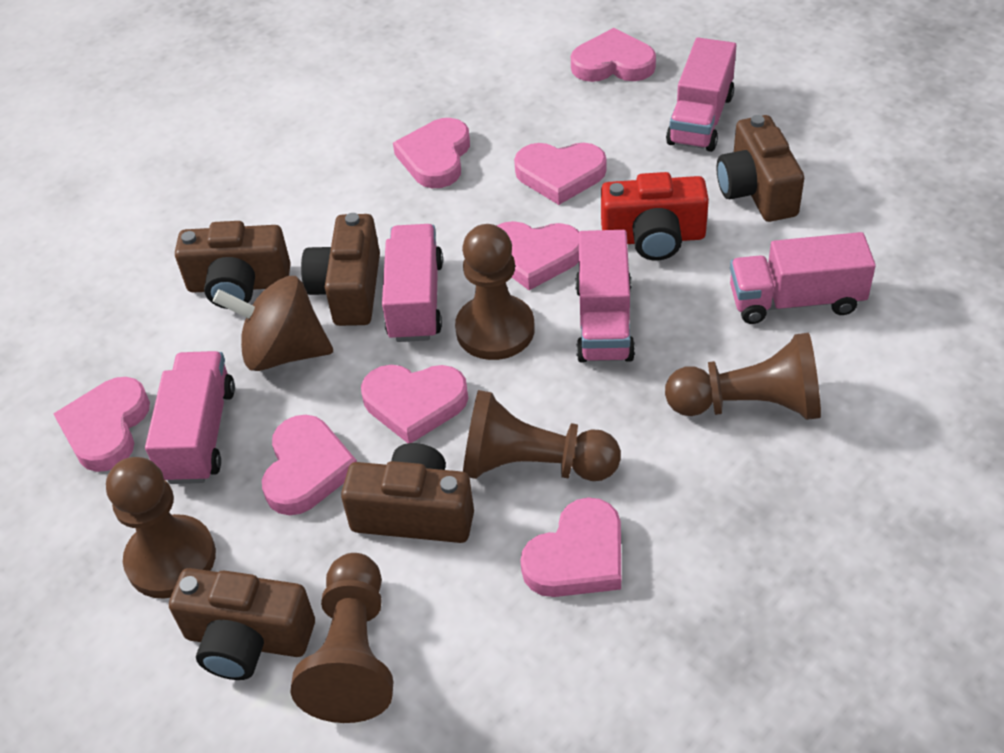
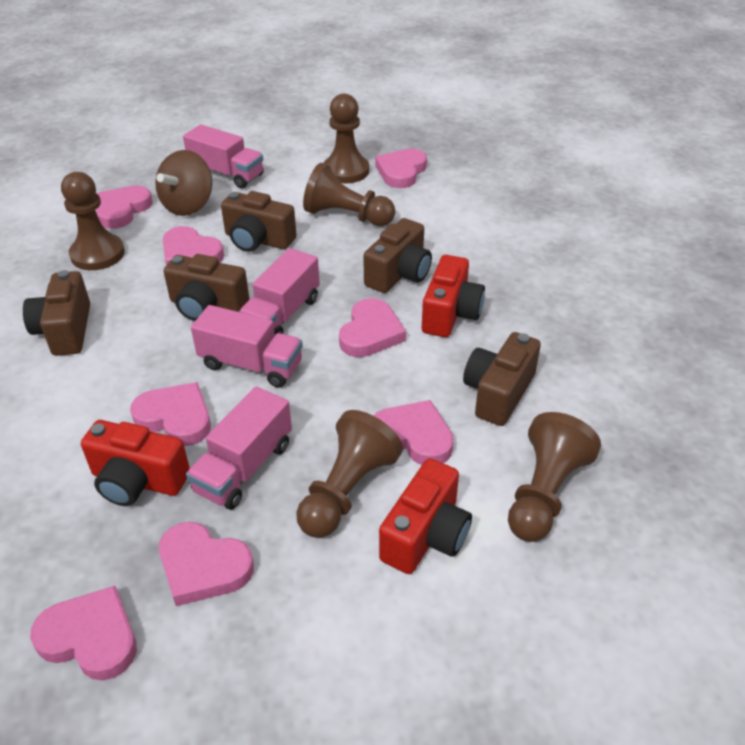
pink truck: 5 -> 4
red camera: 1 -> 3

